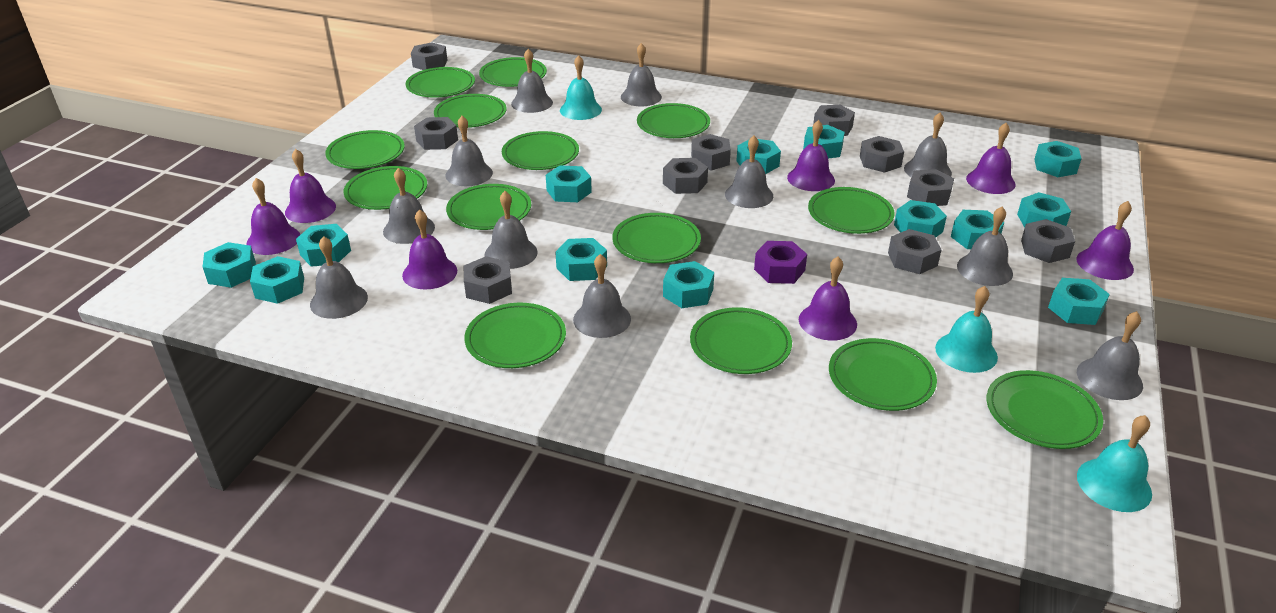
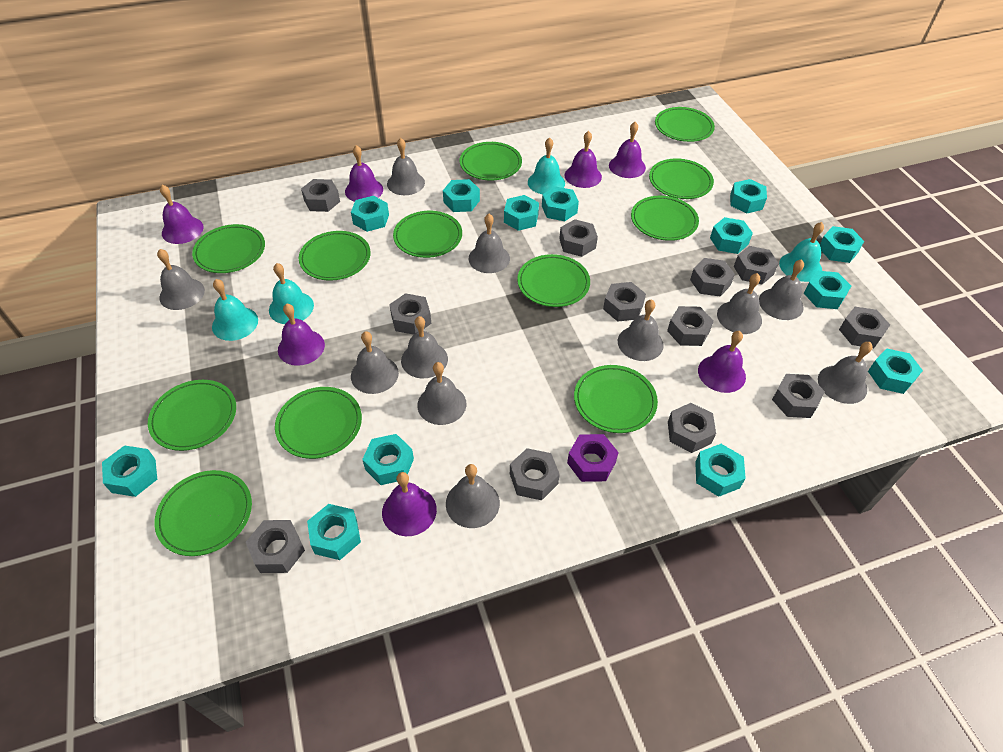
green plate: 14 -> 12
grey nut: 10 -> 12
turquoise bell: 3 -> 4

